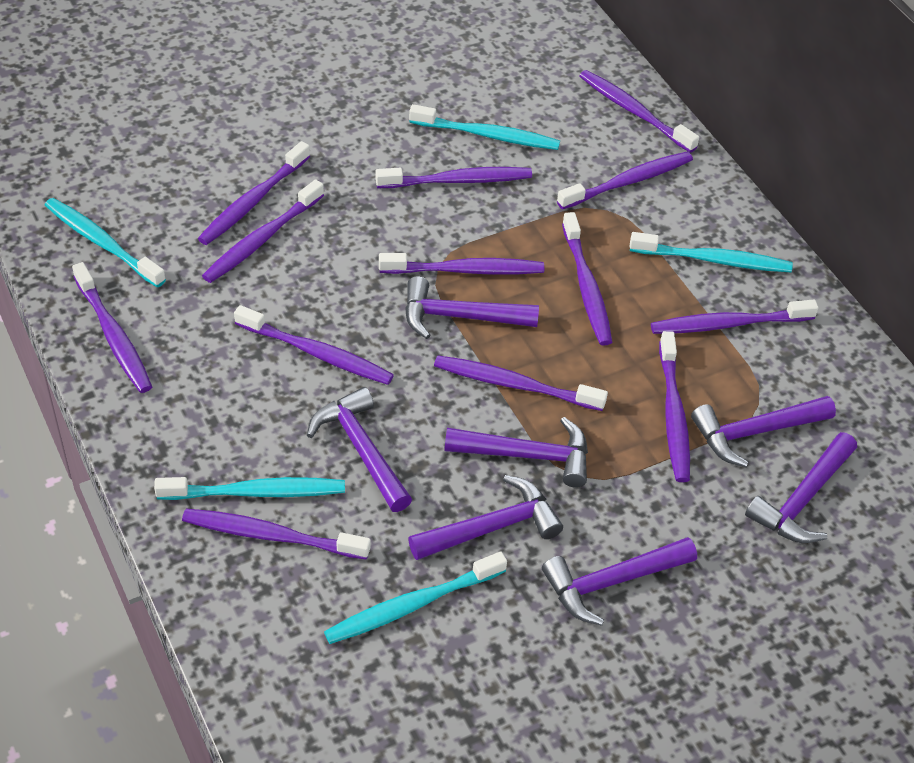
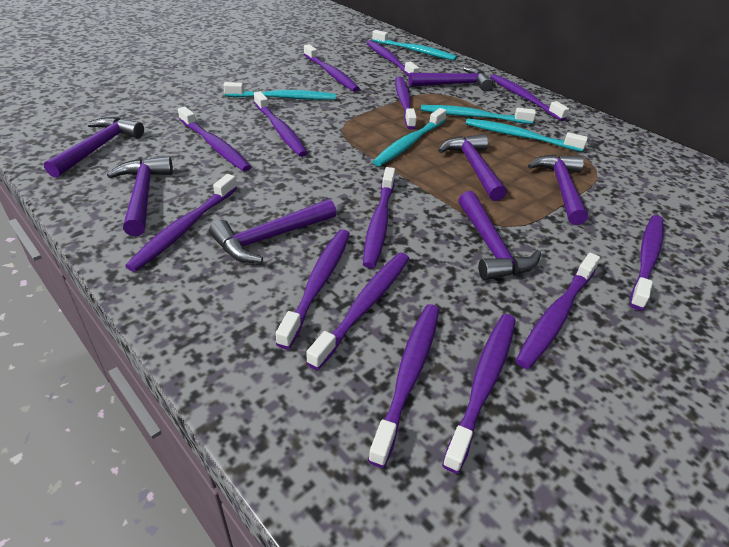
purple toothbrush: 13 -> 14

